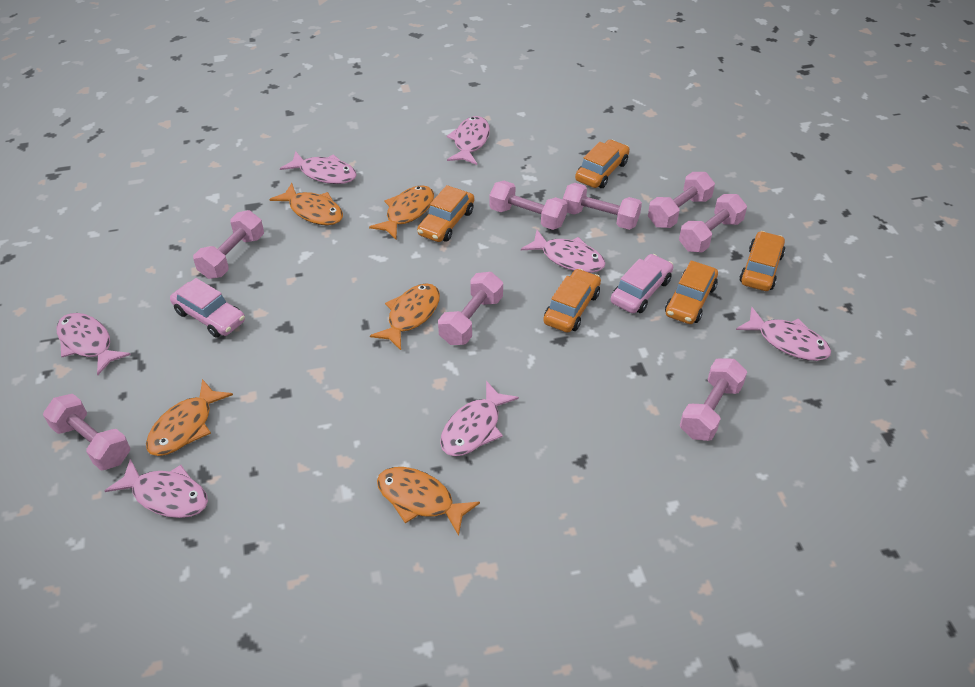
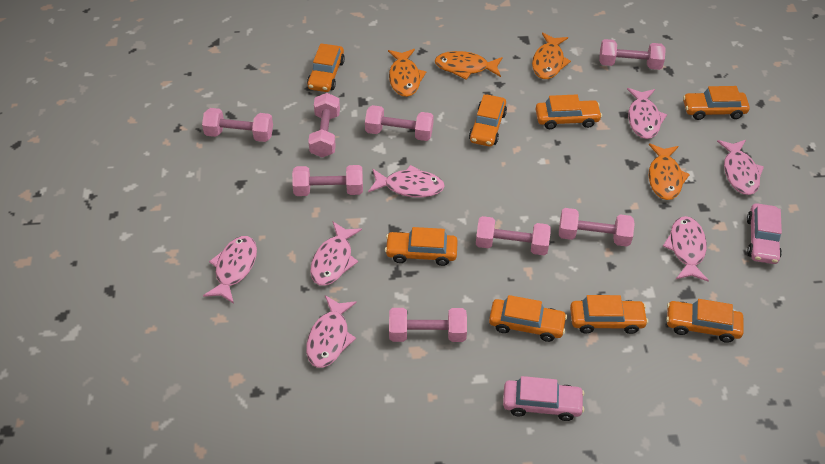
orange car: 5 -> 8
orange fish: 5 -> 4

